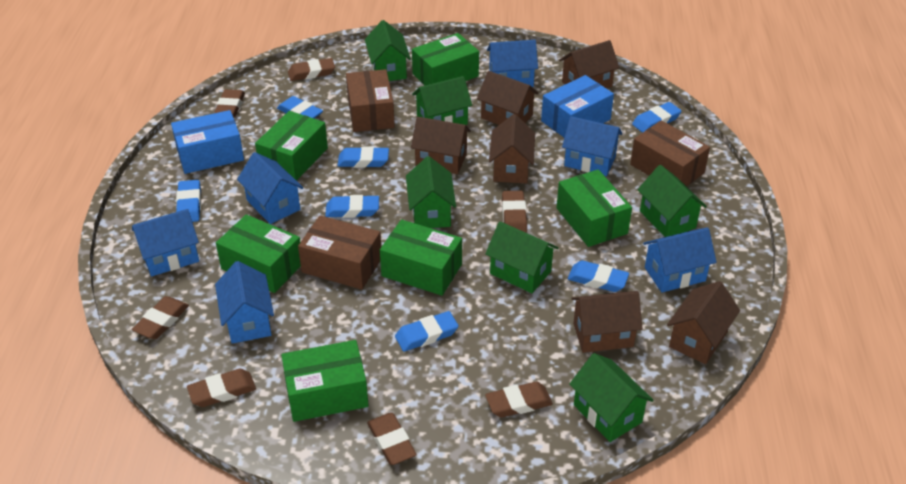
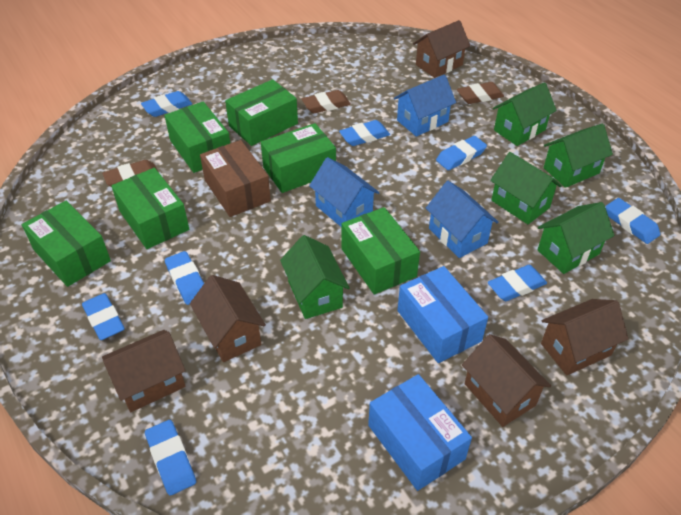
blue eraser: 7 -> 8
blue house: 6 -> 3
brown box: 3 -> 1
brown eraser: 7 -> 3
brown house: 6 -> 5
green house: 6 -> 5

